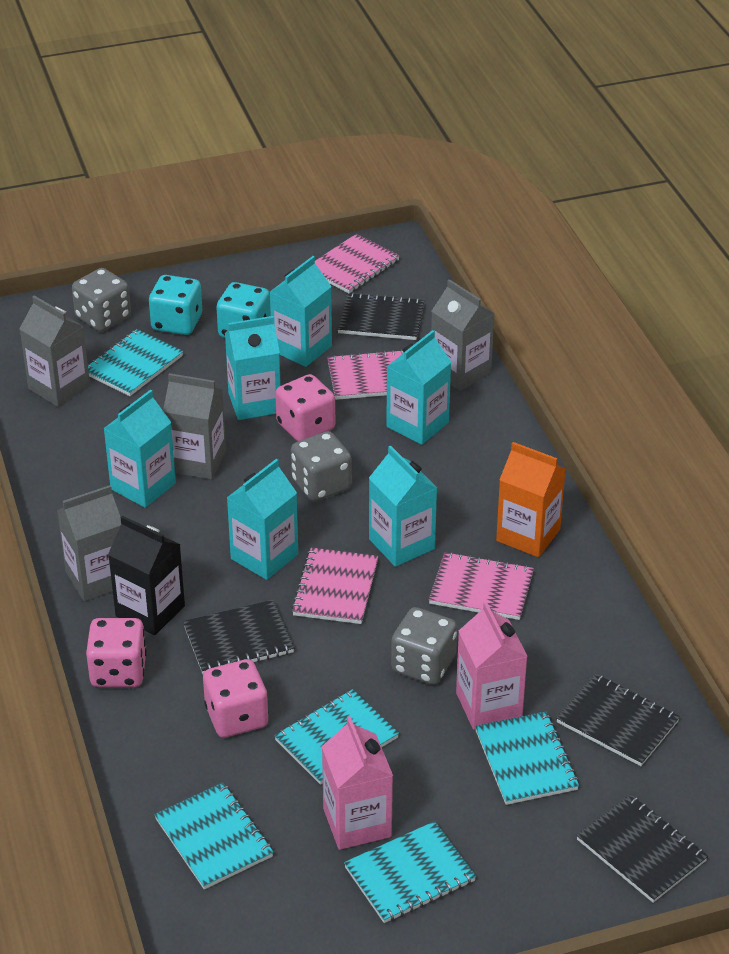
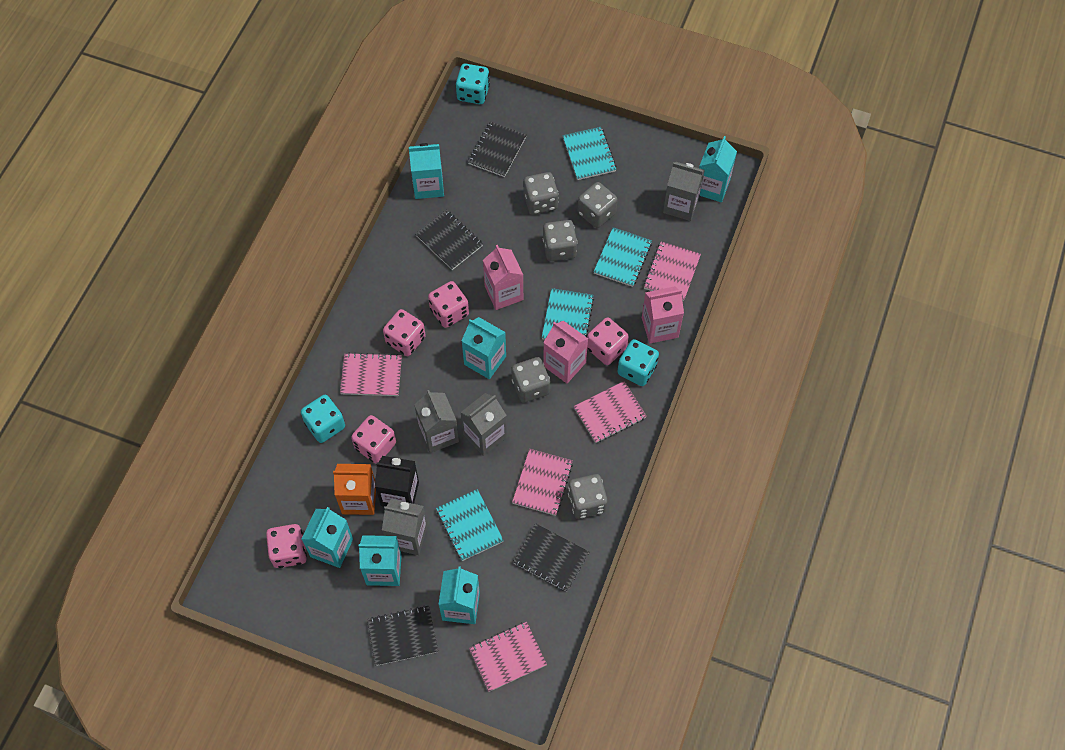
grey dice: 3 -> 5
pink carton: 2 -> 3
pink dice: 3 -> 5
pink notebook: 4 -> 5
turquoise dice: 2 -> 3
turquoise notebook: 5 -> 4

